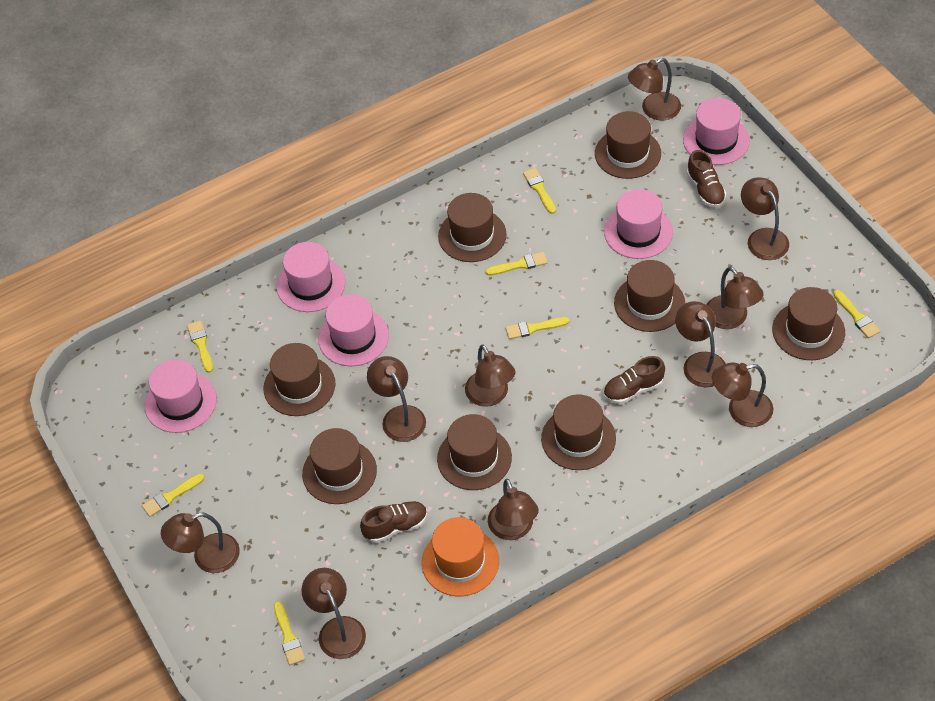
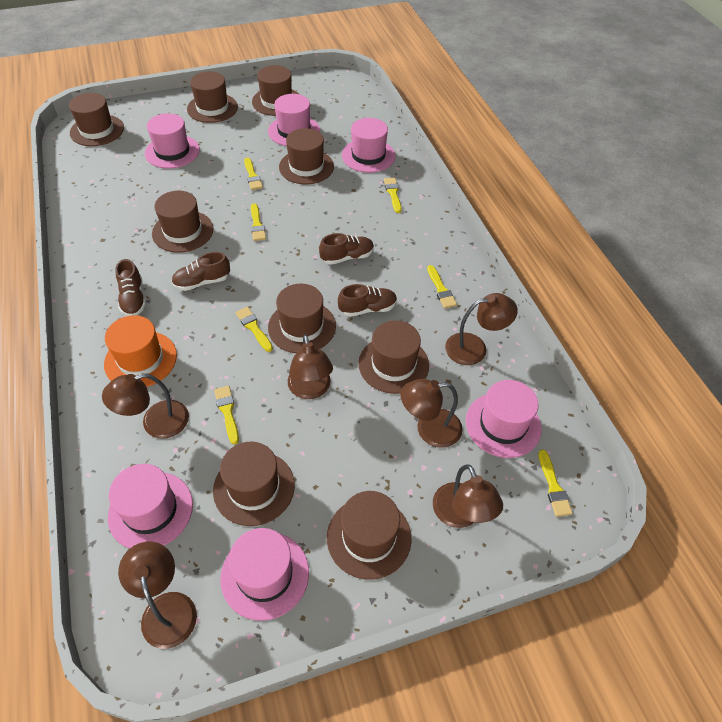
brown hat: 8 -> 9
brown lamp: 10 -> 6
brown shoe: 3 -> 4
pink hat: 5 -> 6

